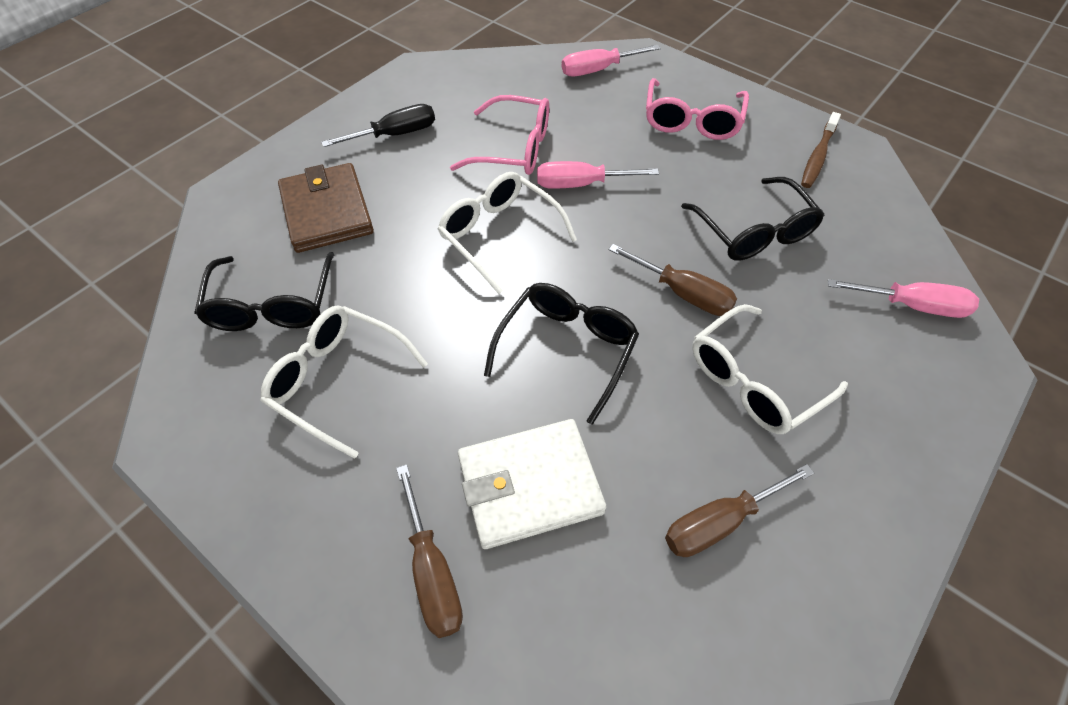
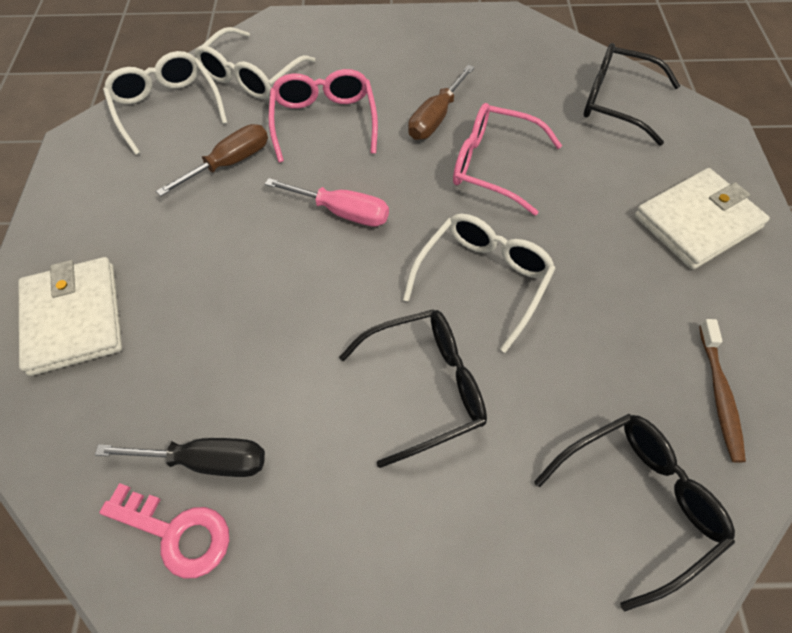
brown screwdriver: 3 -> 2
brown wallet: 1 -> 0
pink key: 0 -> 1
pink screwdriver: 3 -> 1
white wallet: 1 -> 2

